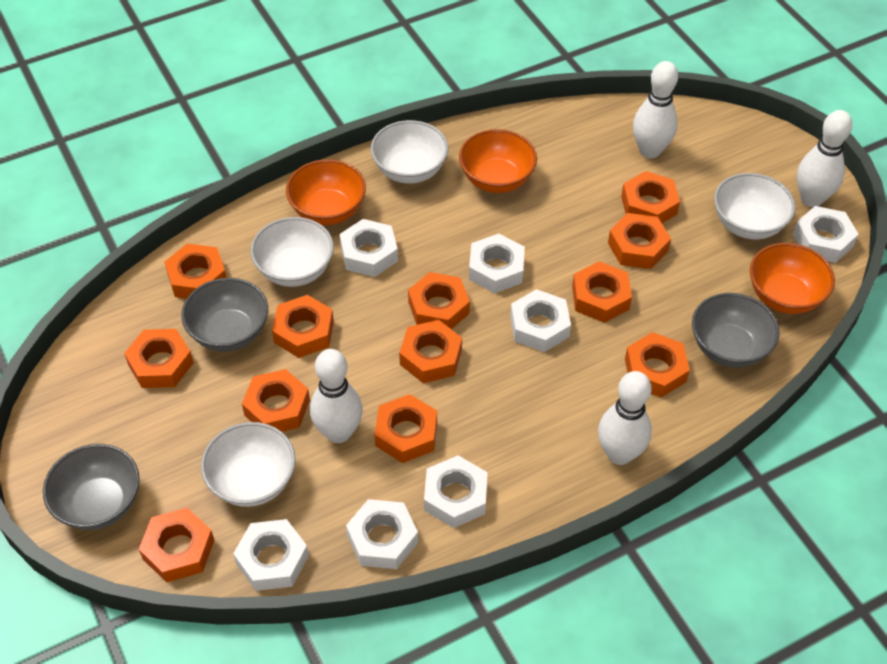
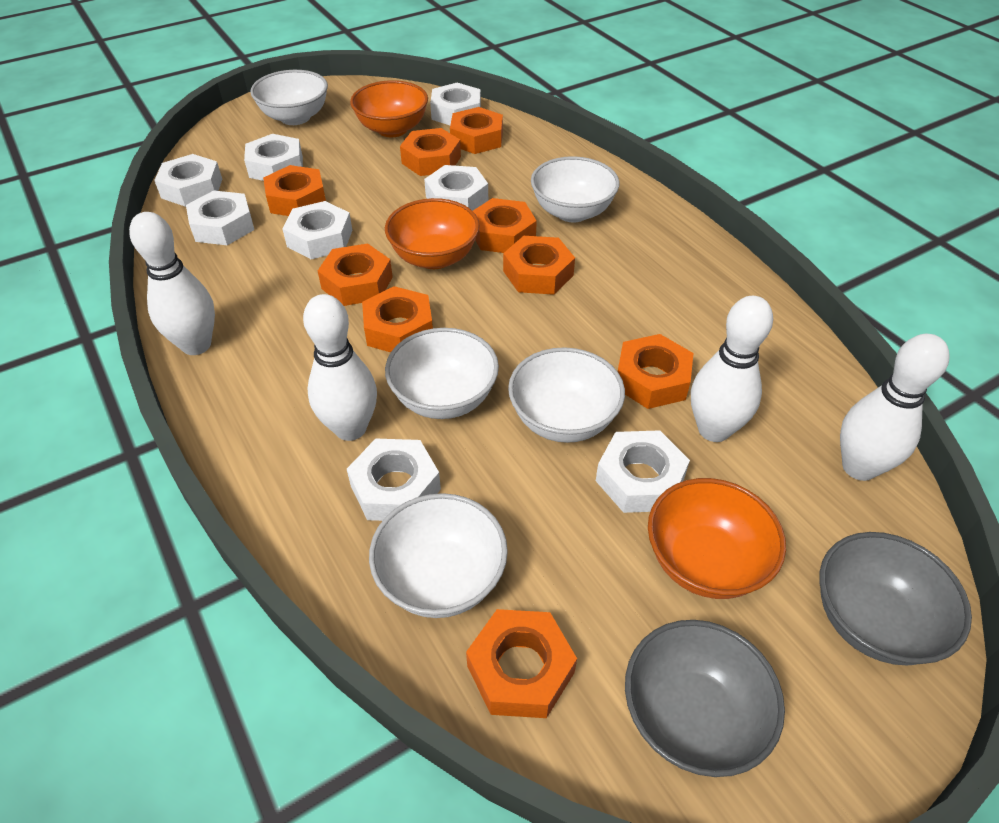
grey bowl: 3 -> 2
orange nut: 12 -> 9
white bowl: 4 -> 5
white nut: 7 -> 8

